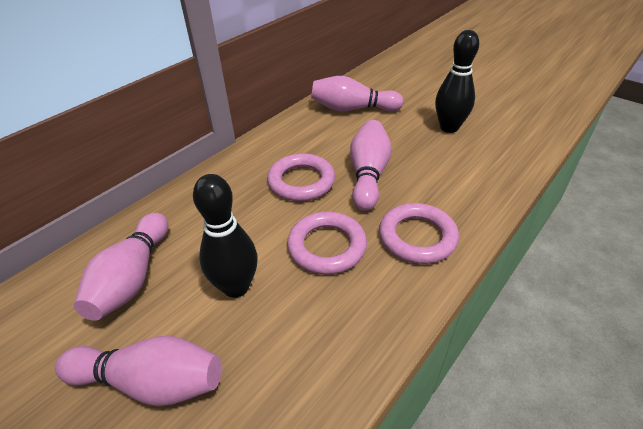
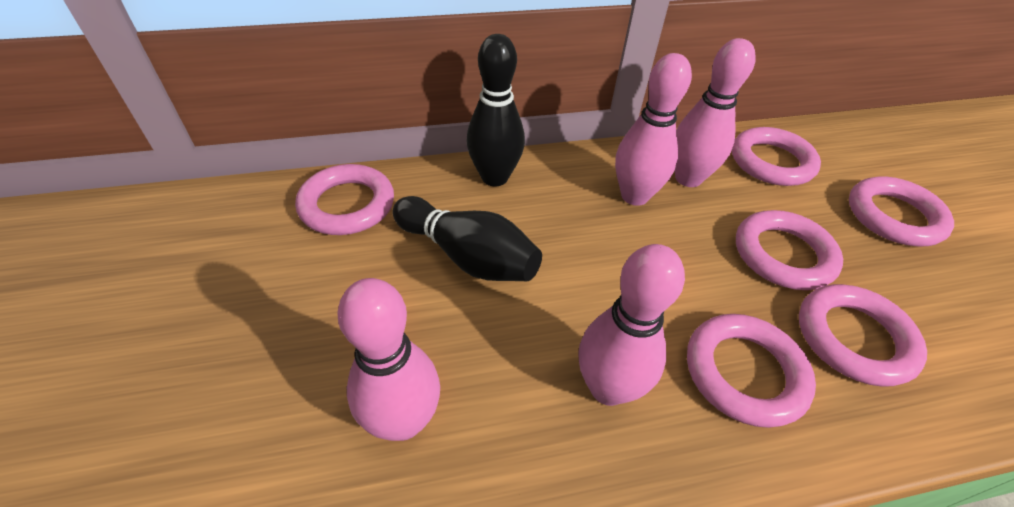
pink ring: 3 -> 6

